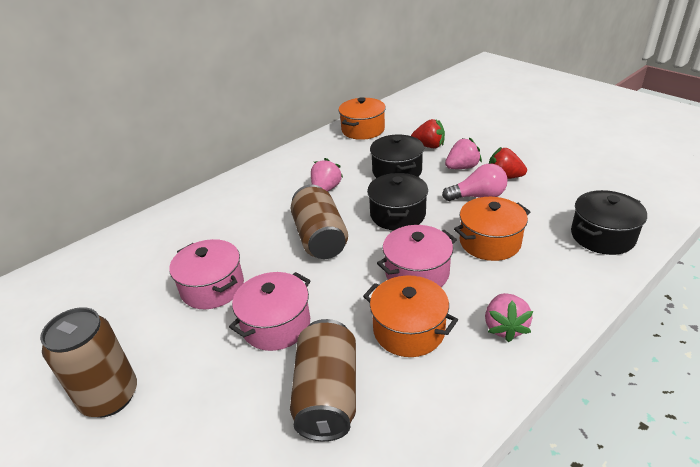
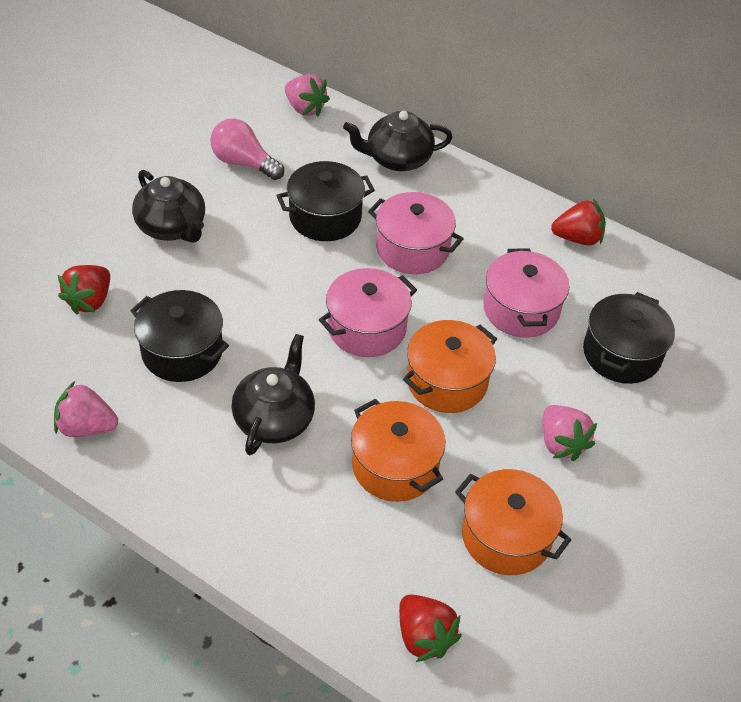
black teapot: 0 -> 3
brown can: 3 -> 0
red strawberry: 2 -> 3

